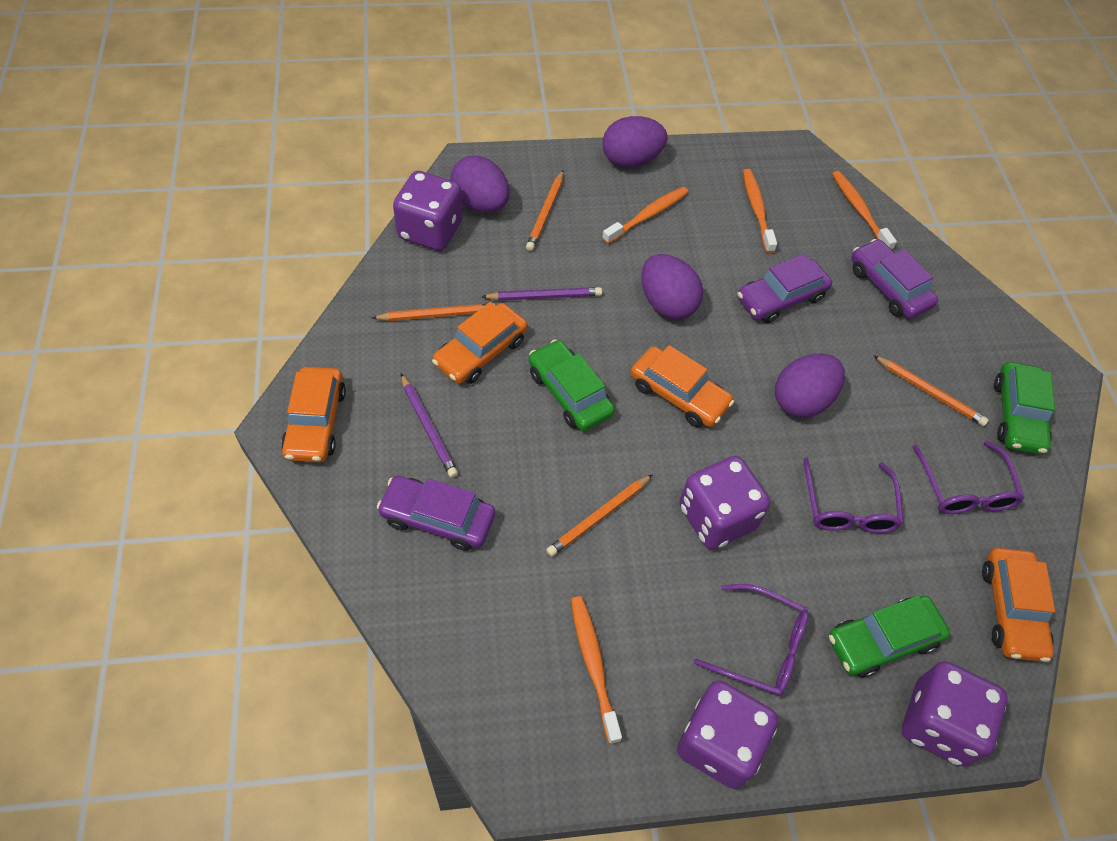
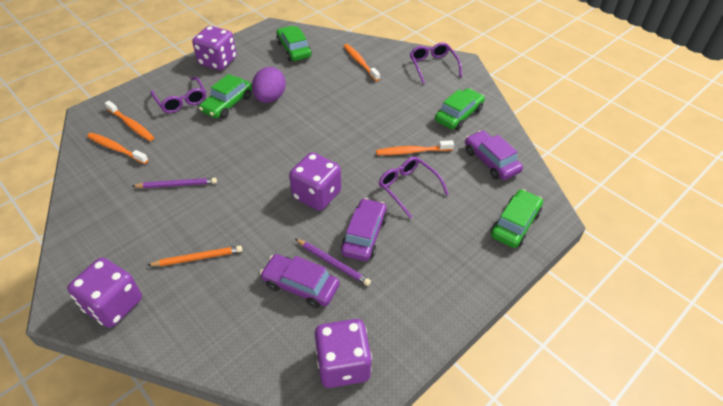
green car: 3 -> 4
orange car: 4 -> 0
orange pencil: 4 -> 1
purple egg: 4 -> 1

